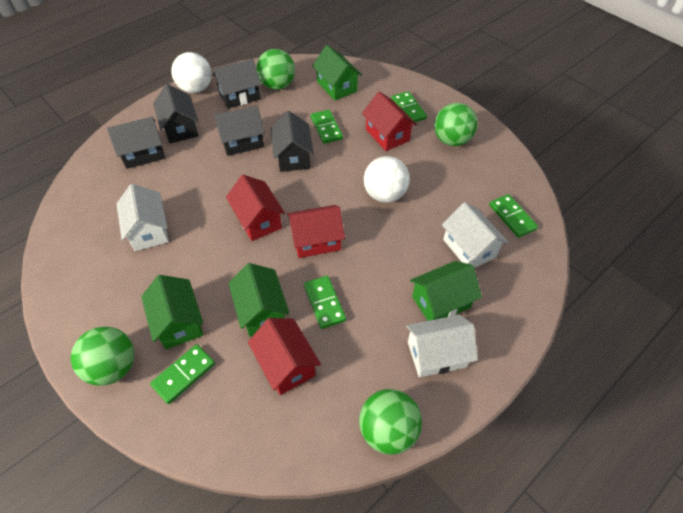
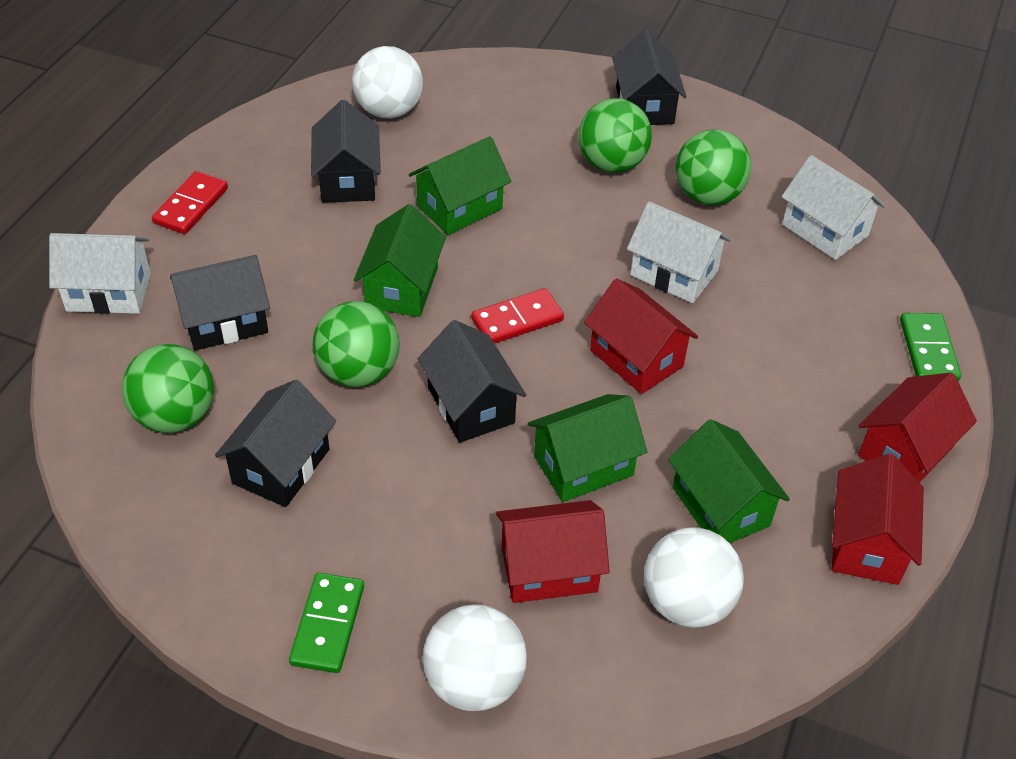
green domino: 5 -> 2
red domino: 0 -> 2
white ball: 2 -> 3

